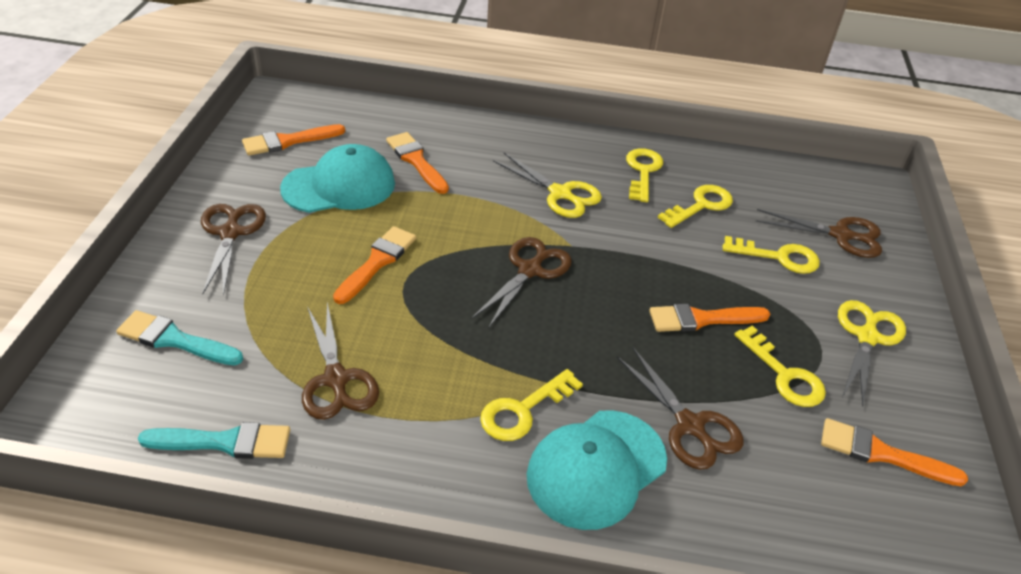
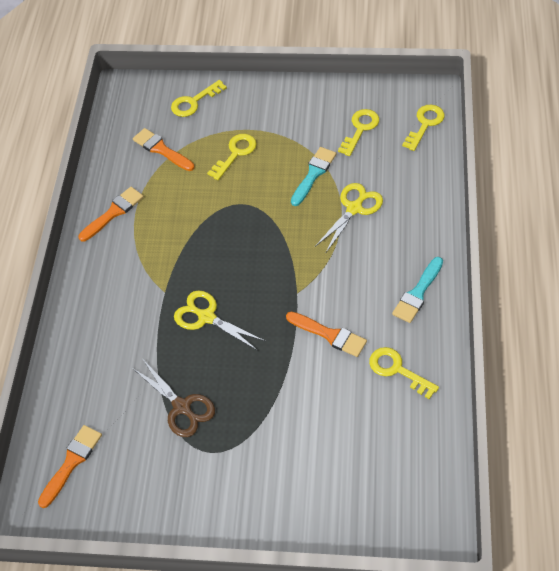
brown scissors: 5 -> 1
orange brush: 5 -> 4
turquoise cap: 2 -> 0

